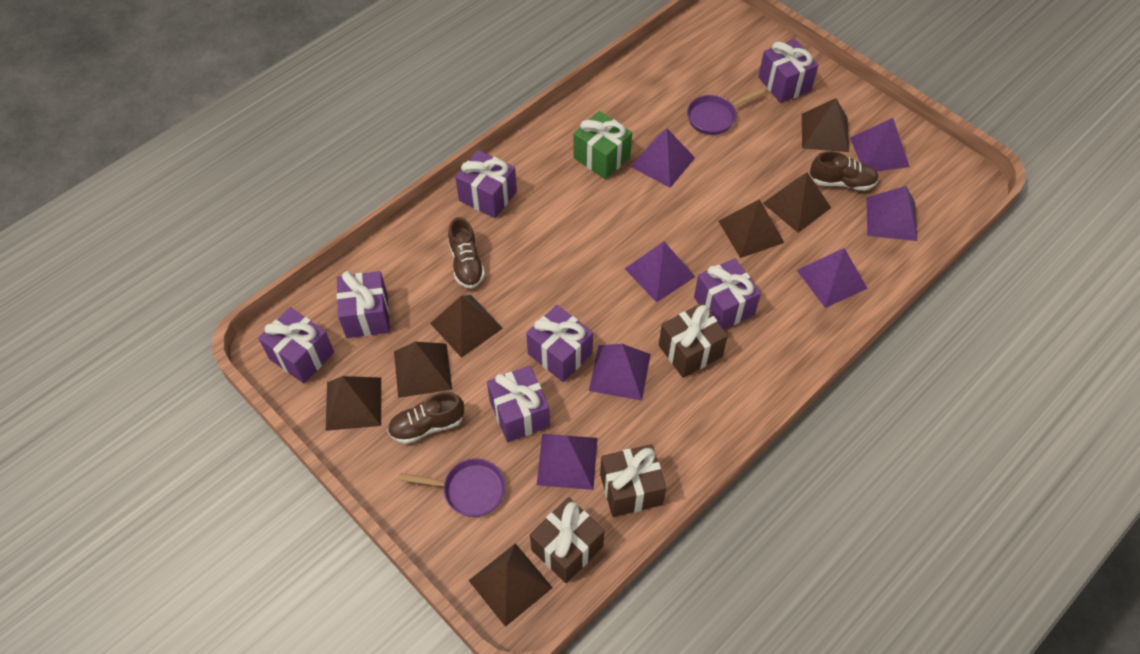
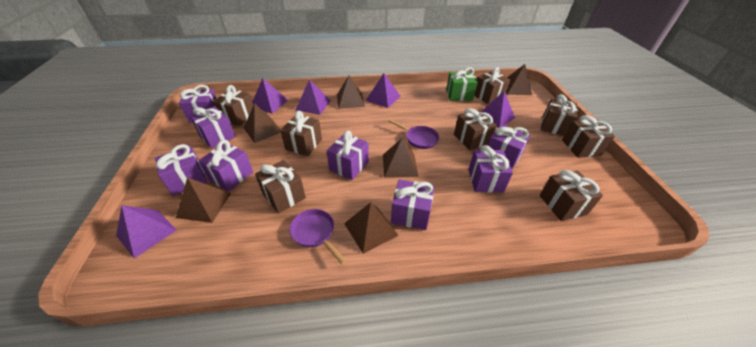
brown gift: 3 -> 8
brown pyramid: 7 -> 6
brown shoe: 3 -> 0
purple gift: 7 -> 8
purple pyramid: 7 -> 5

